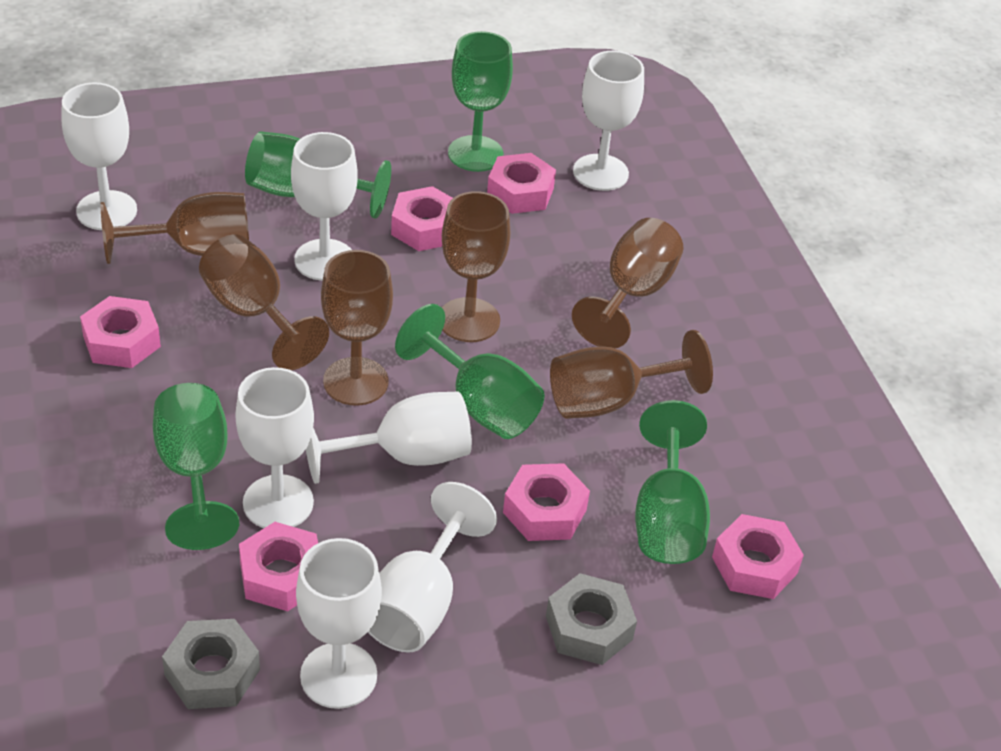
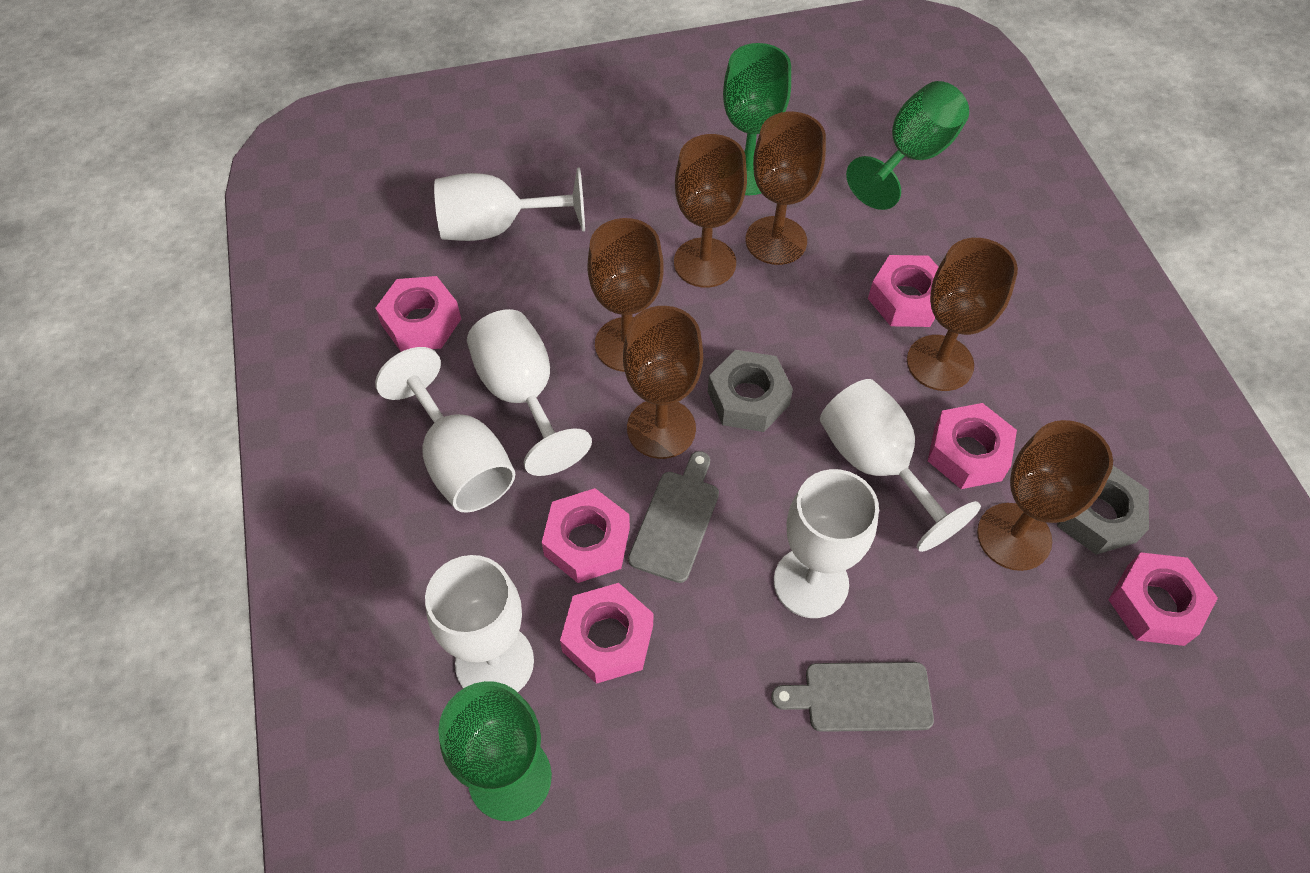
green goblet: 5 -> 3
grey cutting board: 0 -> 2
white goblet: 7 -> 6

